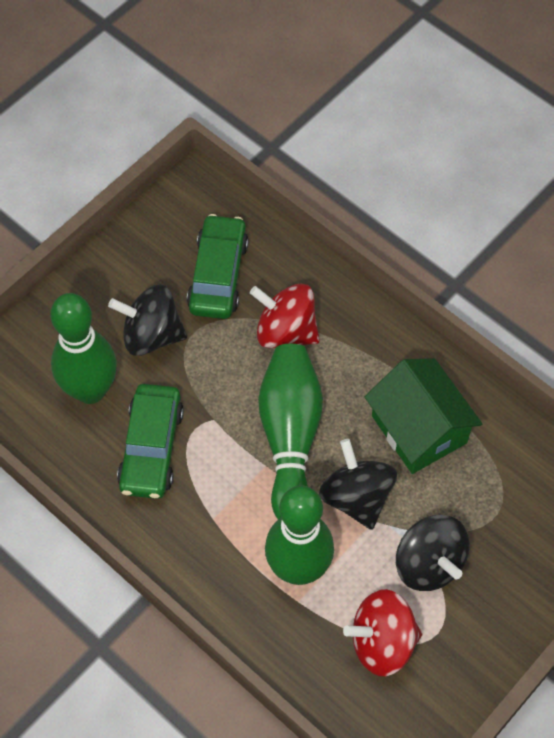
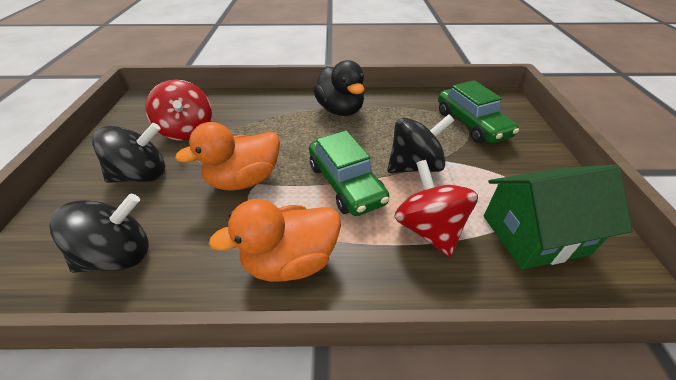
black duck: 0 -> 1
green bowling pin: 3 -> 0
orange duck: 0 -> 2

